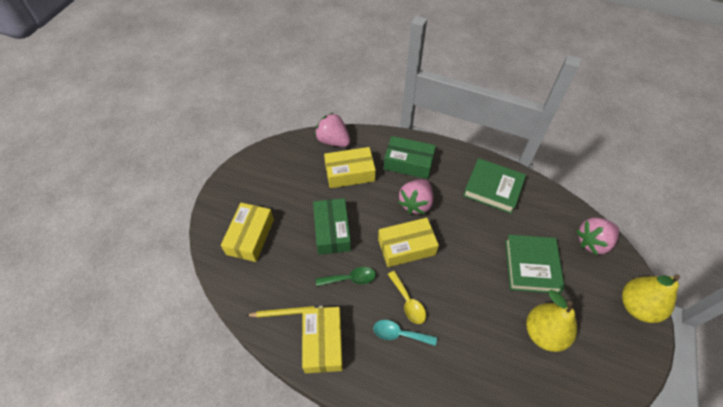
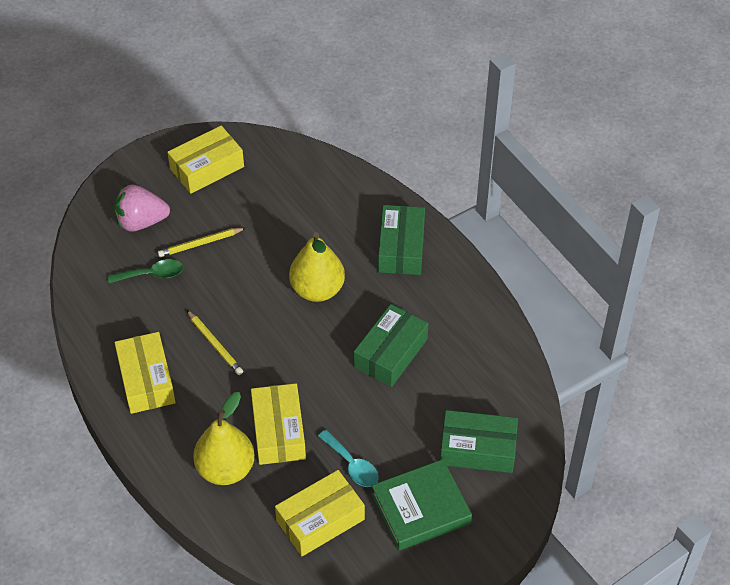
green book: 2 -> 1
green box: 2 -> 3
pink strawberry: 3 -> 1
yellow pencil: 1 -> 2
yellow spoon: 1 -> 0

